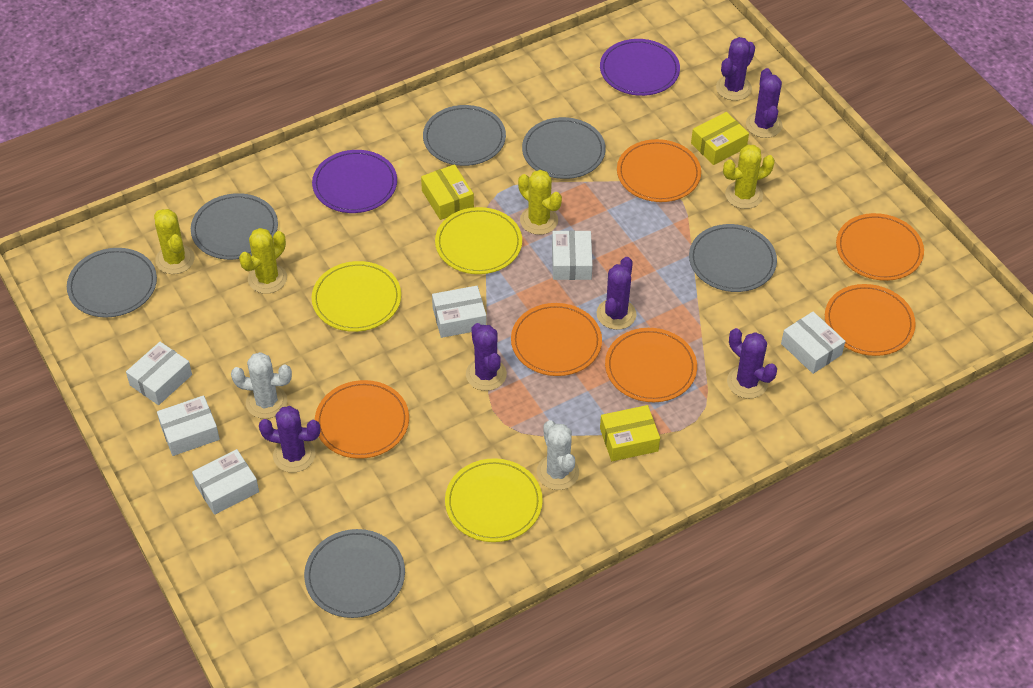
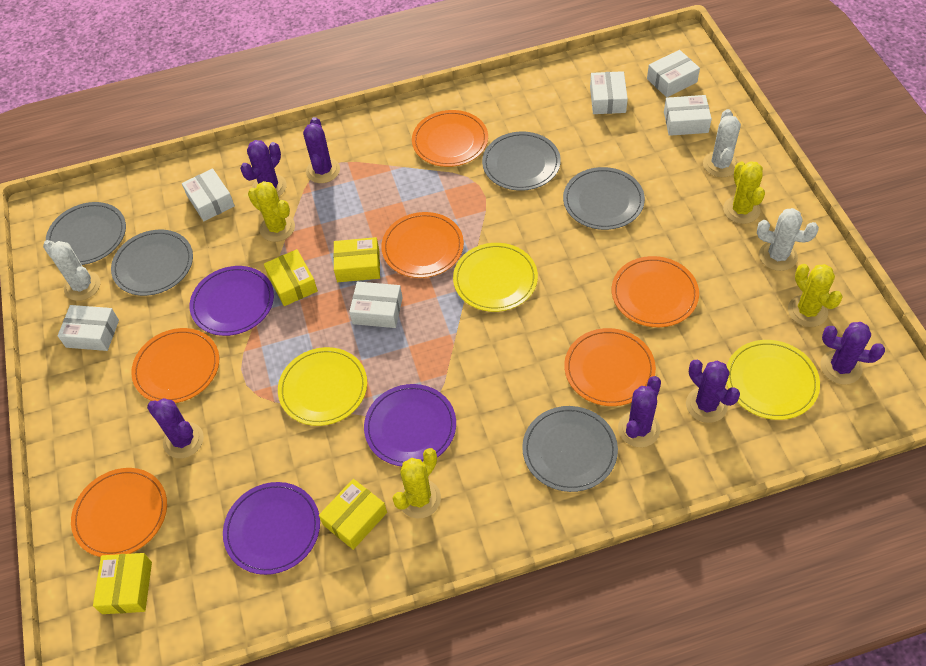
grey plate: 6 -> 5
purple plate: 2 -> 3
white cactus: 2 -> 3
yellow box: 3 -> 4

